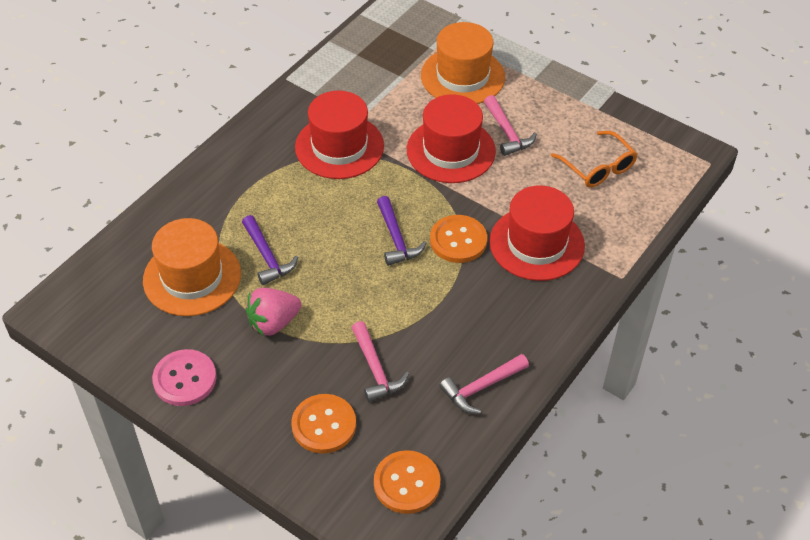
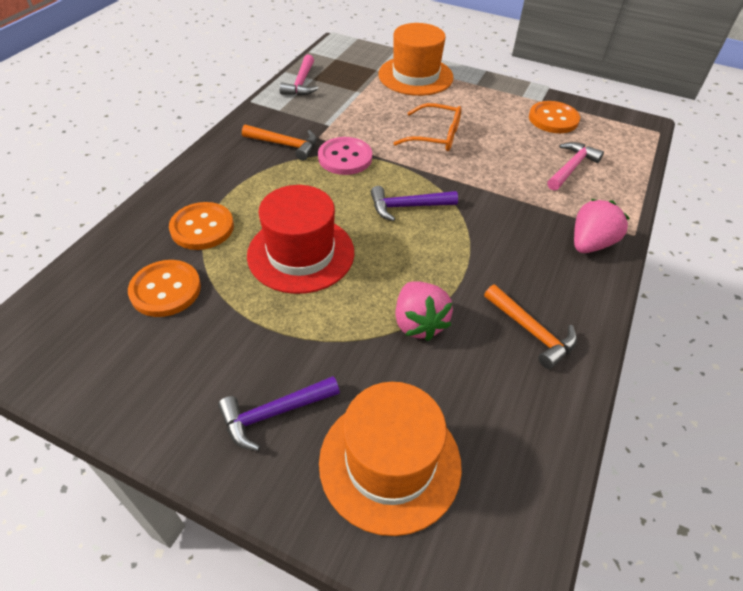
orange hammer: 0 -> 2
pink hammer: 3 -> 2
pink strawberry: 1 -> 2
red hat: 3 -> 1

